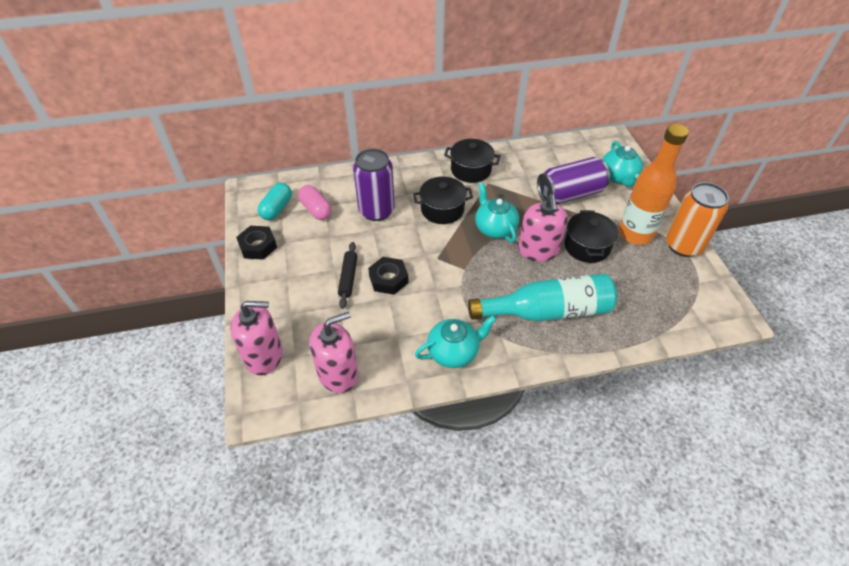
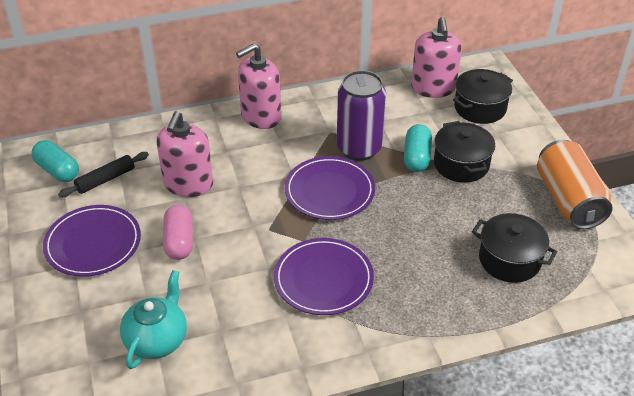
black nut: 2 -> 0
orange bottle: 1 -> 0
purple can: 2 -> 1
purple plate: 0 -> 3
turquoise bottle: 1 -> 0
turquoise capsule: 1 -> 2
turquoise teapot: 3 -> 1

